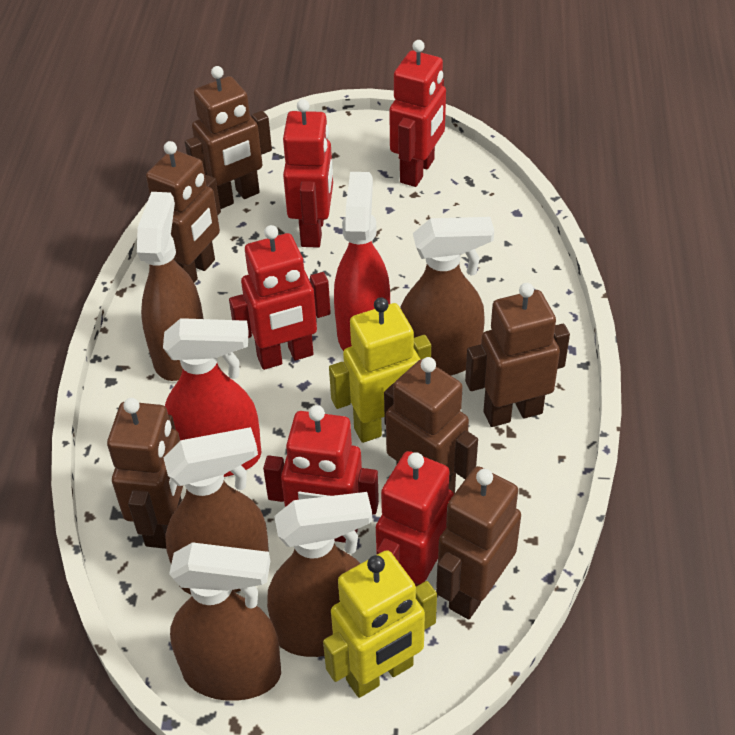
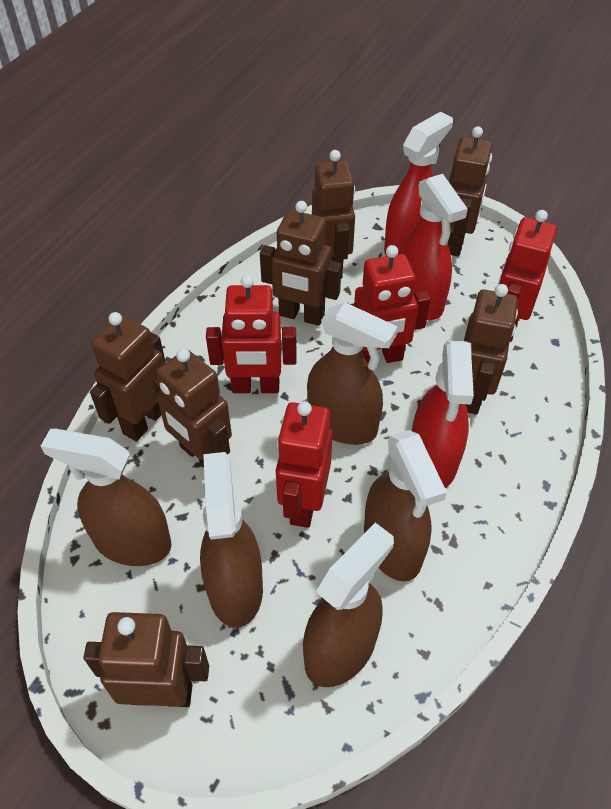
brown robot: 6 -> 7
red robot: 5 -> 4
red spray bottle: 2 -> 3
yellow robot: 2 -> 0

